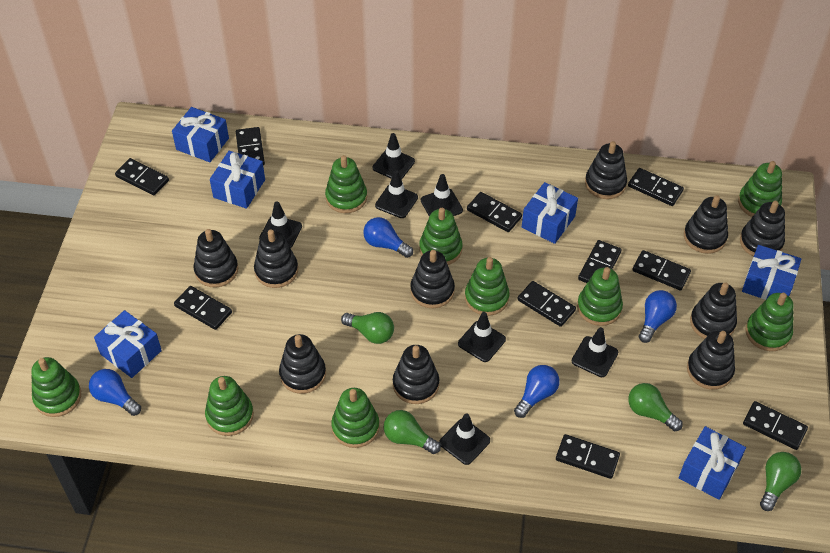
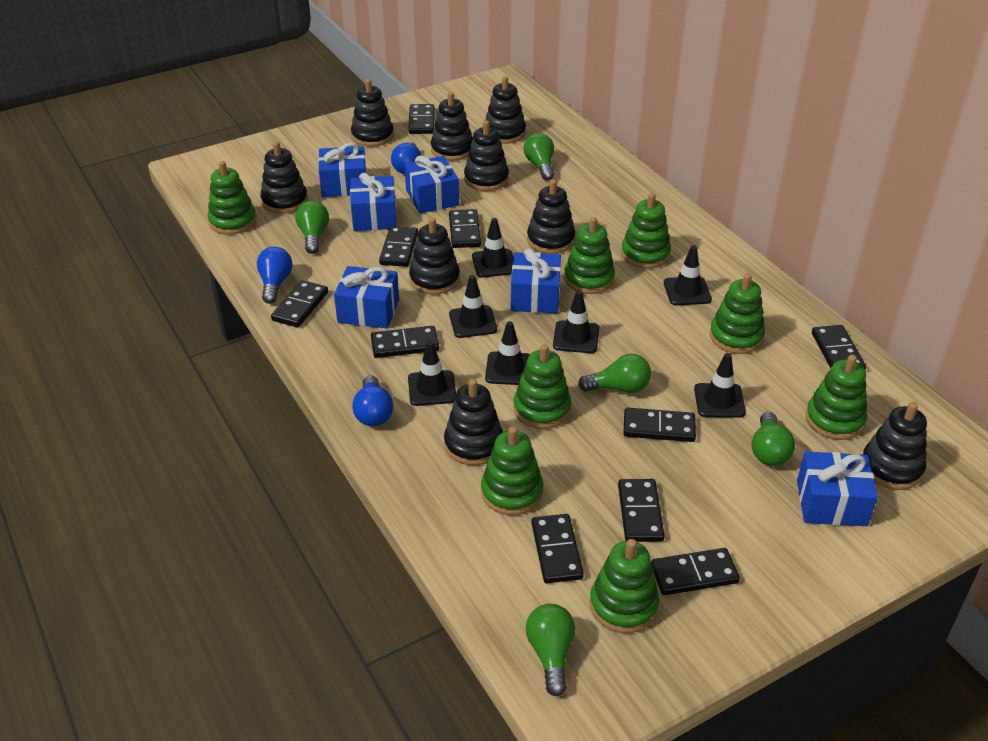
black stacking toy: 10 -> 9
blue light bulb: 4 -> 3
green light bulb: 4 -> 5
green stacking toy: 9 -> 8

